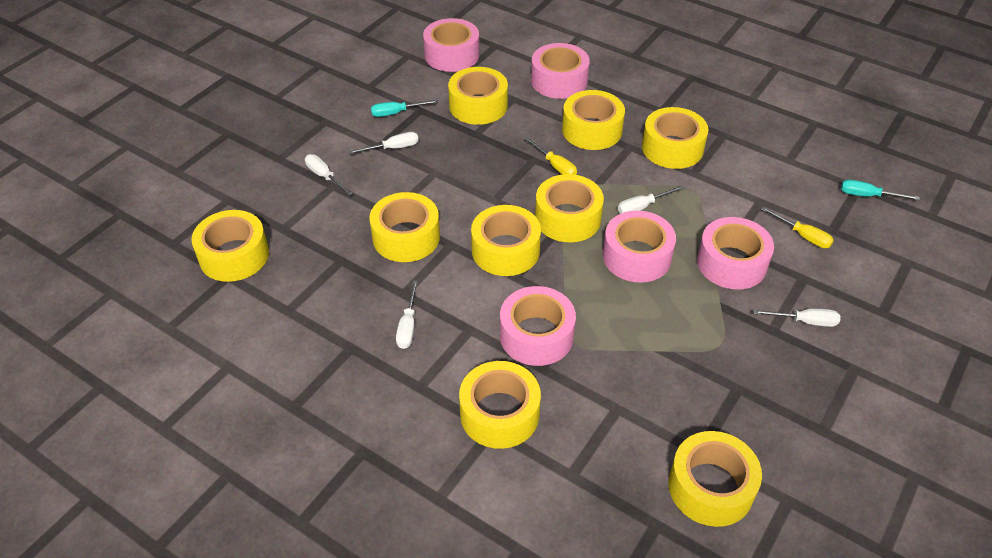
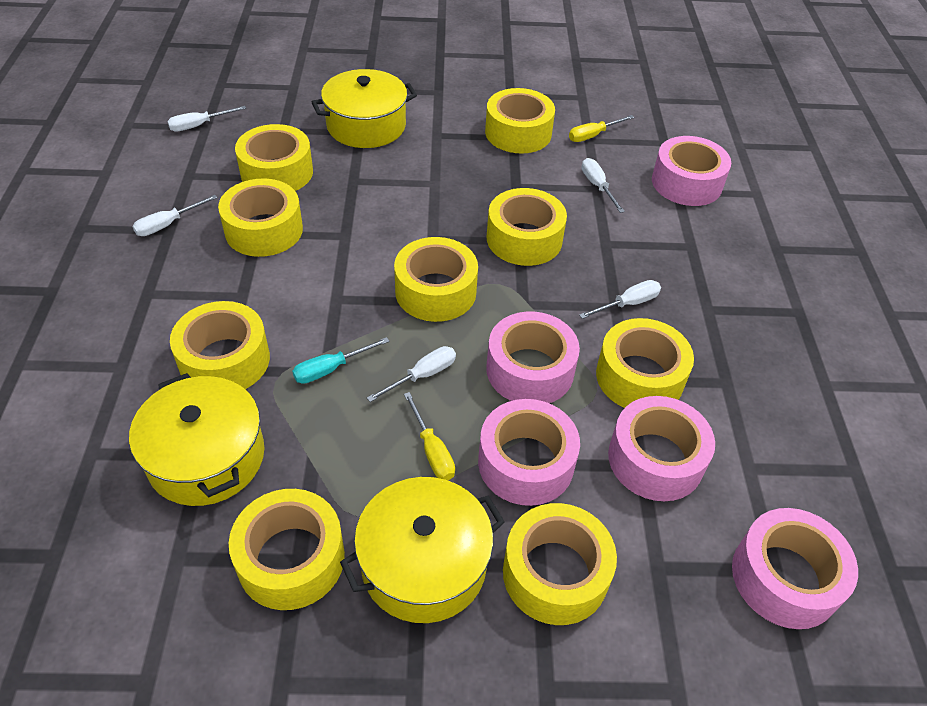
turquoise screwdriver: 2 -> 1
yellow pot: 0 -> 3

